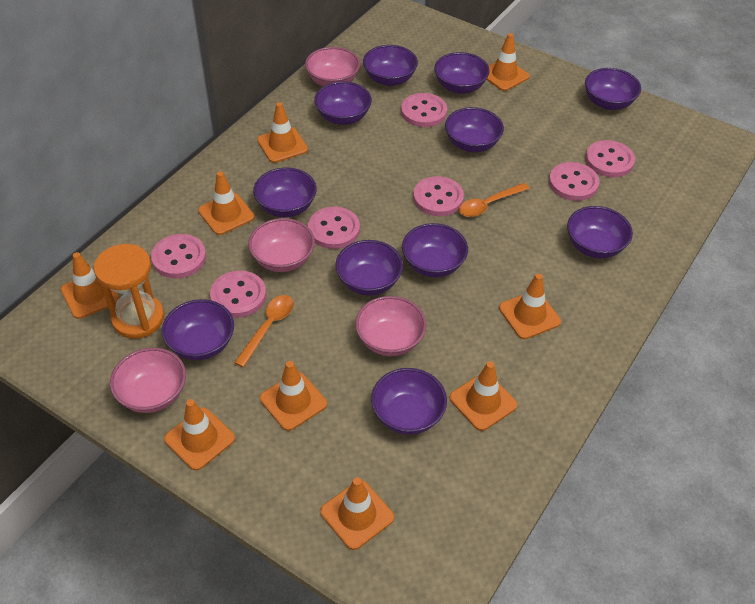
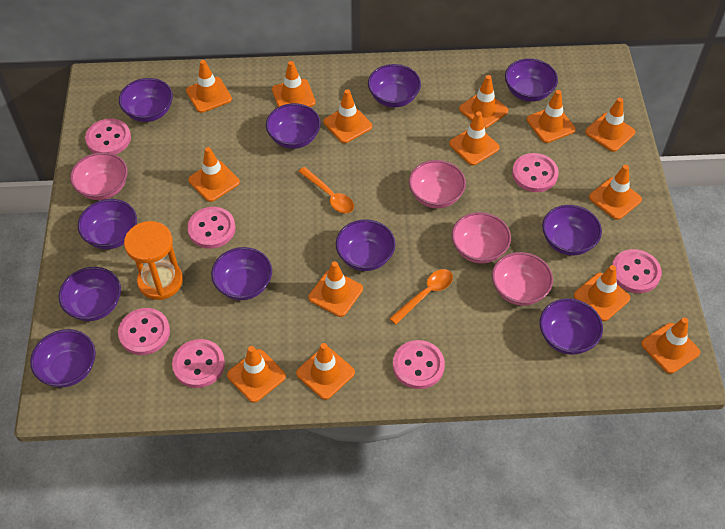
orange traffic cone: 9 -> 14

